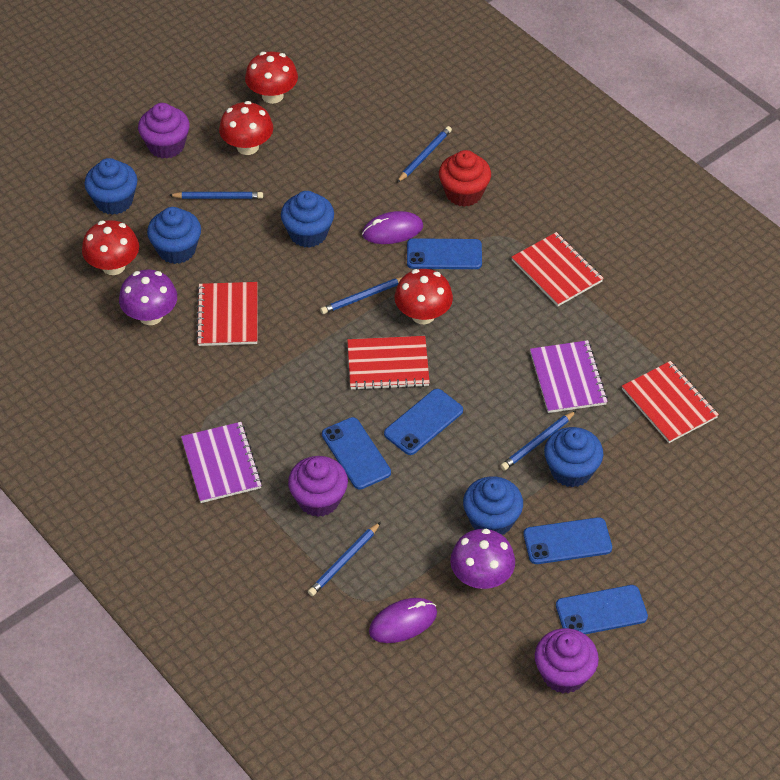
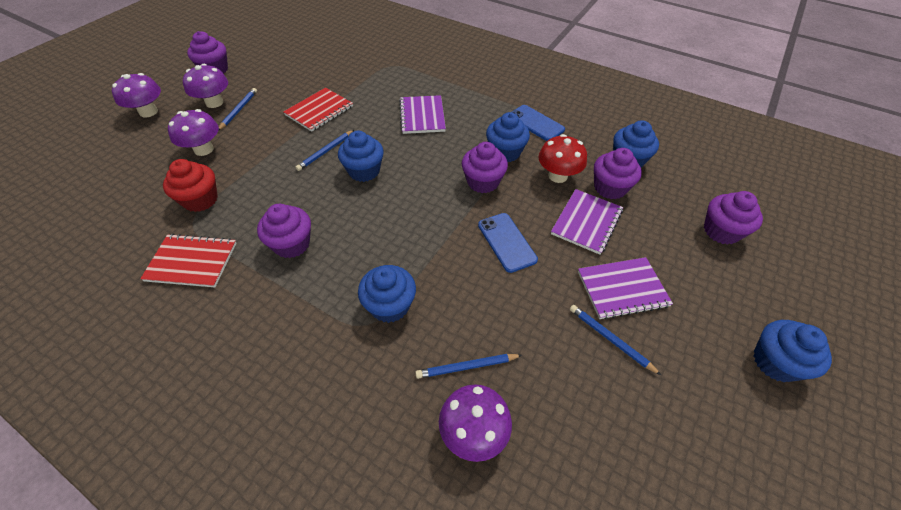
blue pencil: 5 -> 4
blue phone: 5 -> 2
purple cupcake: 3 -> 5
purple mouse: 2 -> 0
purple mushroom: 2 -> 4
purple notebook: 2 -> 3
red mushroom: 4 -> 1
red notebook: 4 -> 2

